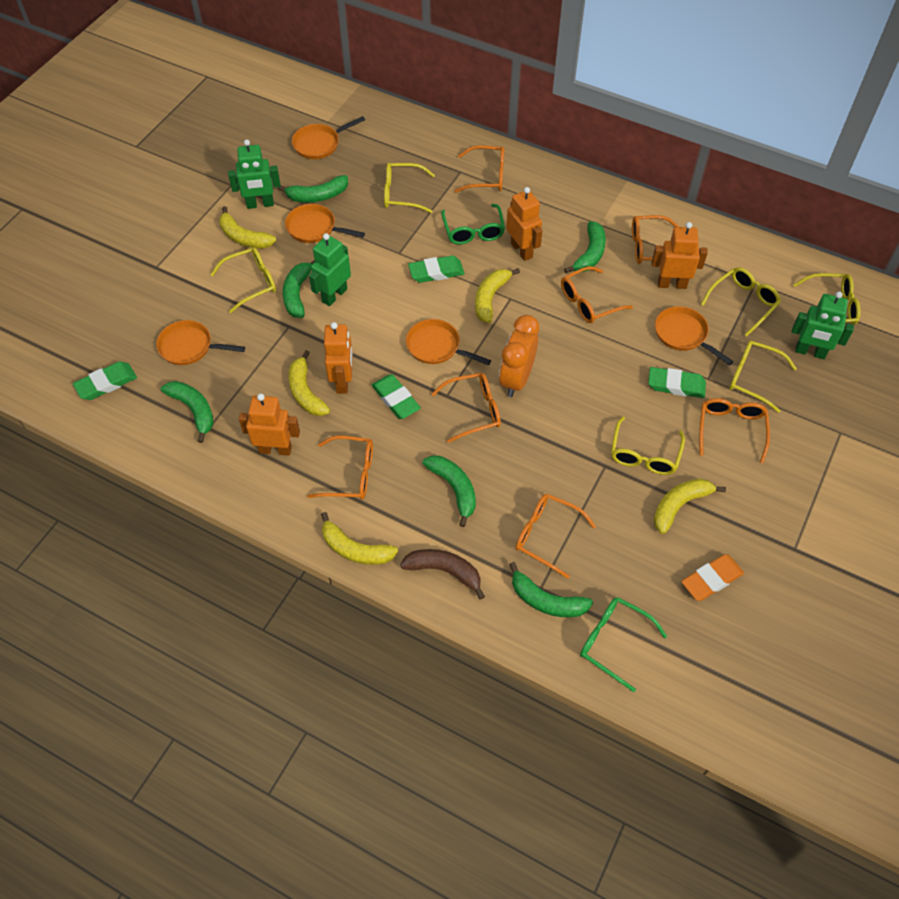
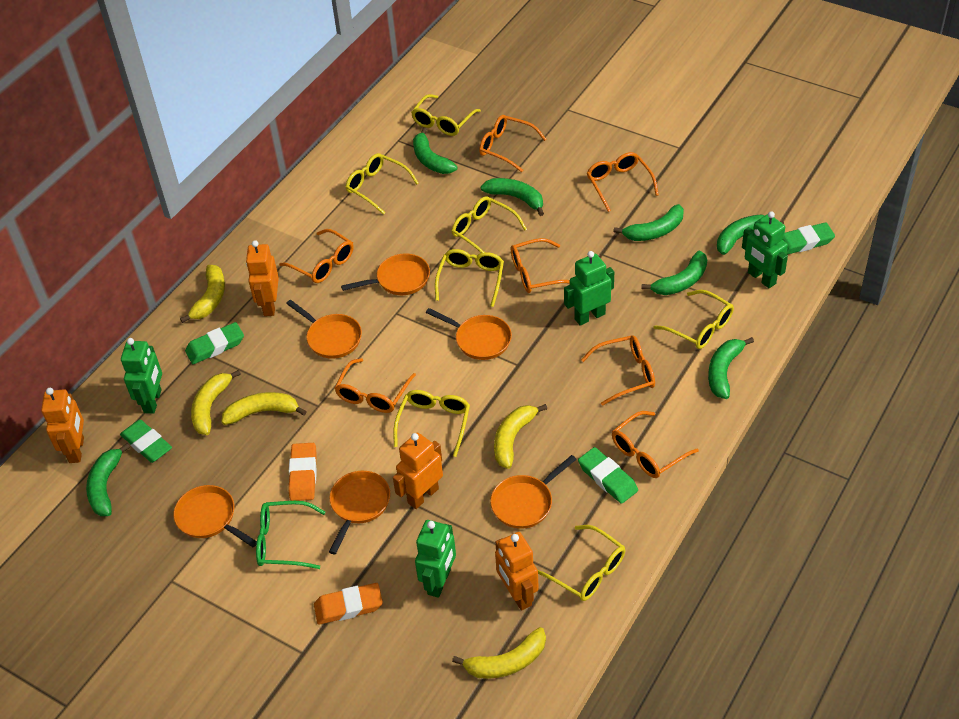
brown banana: 1 -> 0
green banana: 6 -> 7
green glasses: 2 -> 1
green robot: 3 -> 4
orange clock: 1 -> 0
orange eraser: 1 -> 2
orange pan: 5 -> 6
yellow glasses: 6 -> 7

